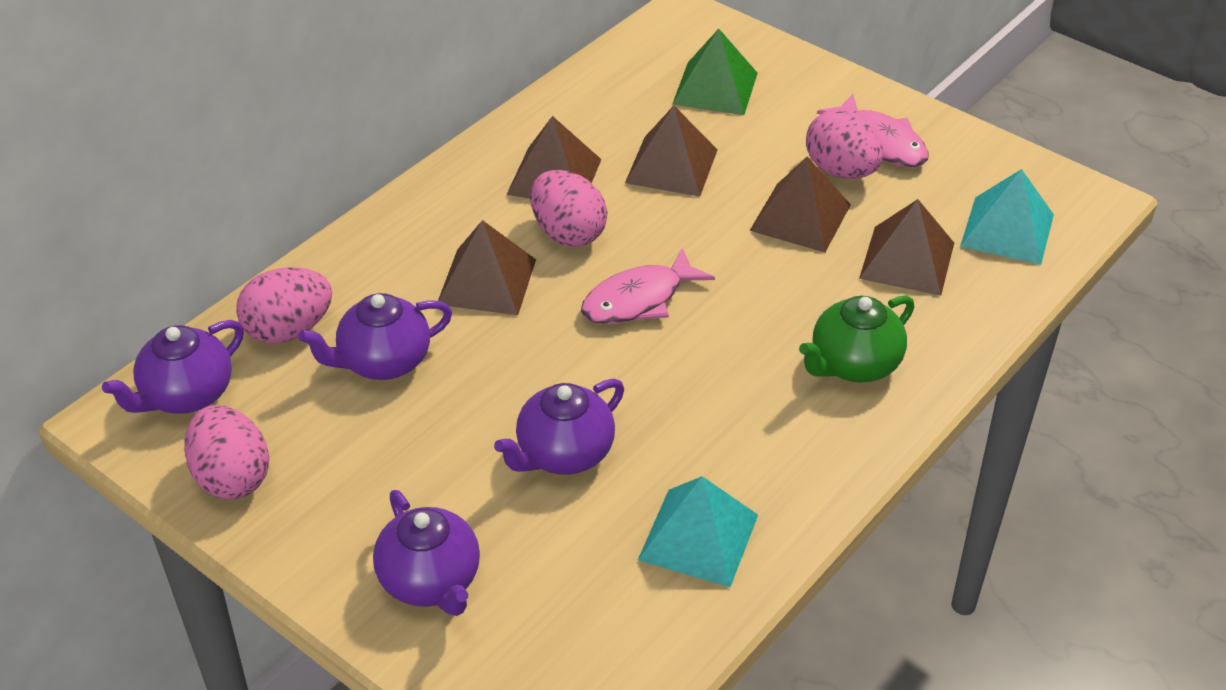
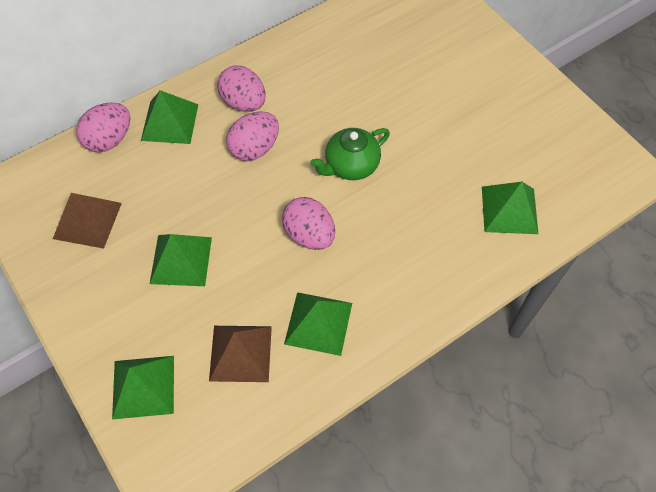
brown pyramid: 5 -> 2
green pyramid: 1 -> 5
pink fish: 2 -> 0
purple teapot: 4 -> 0
turquoise pyramid: 2 -> 0

